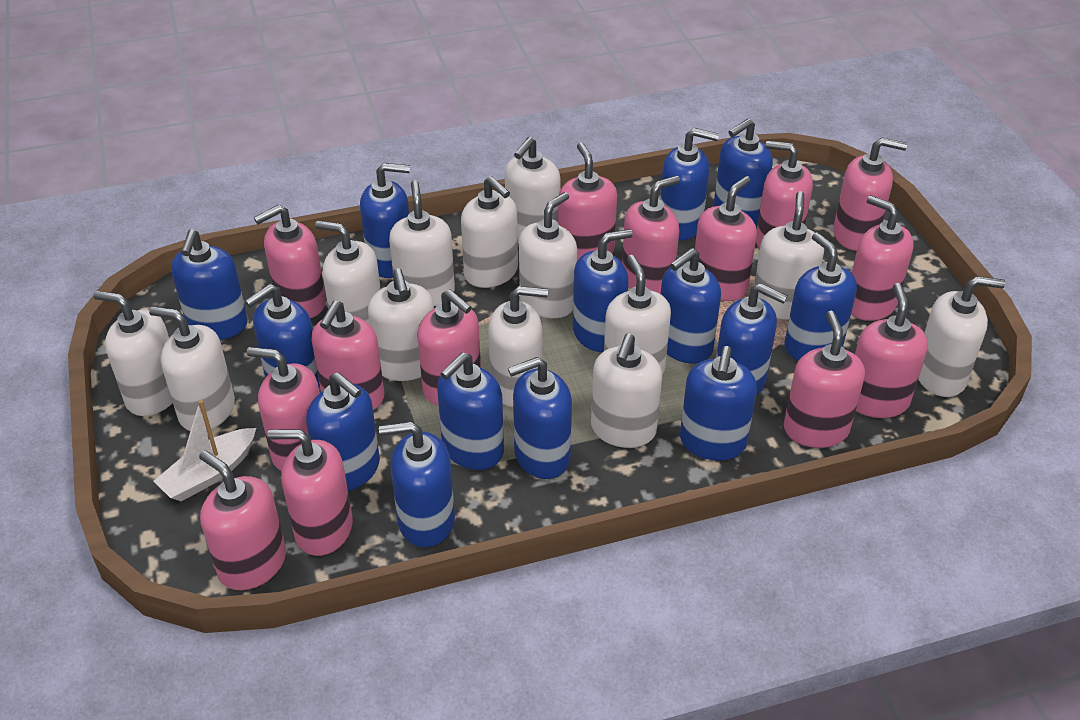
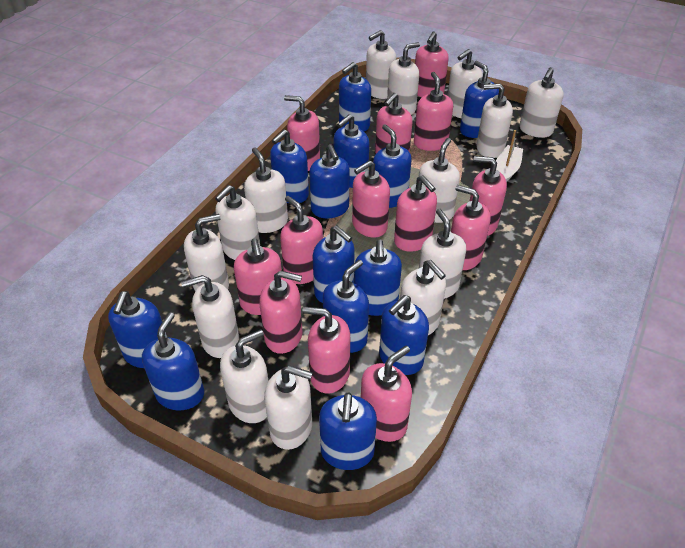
blue soap dispenser: 14 -> 13
pink soap dispenser: 14 -> 13
white soap dispenser: 13 -> 14

